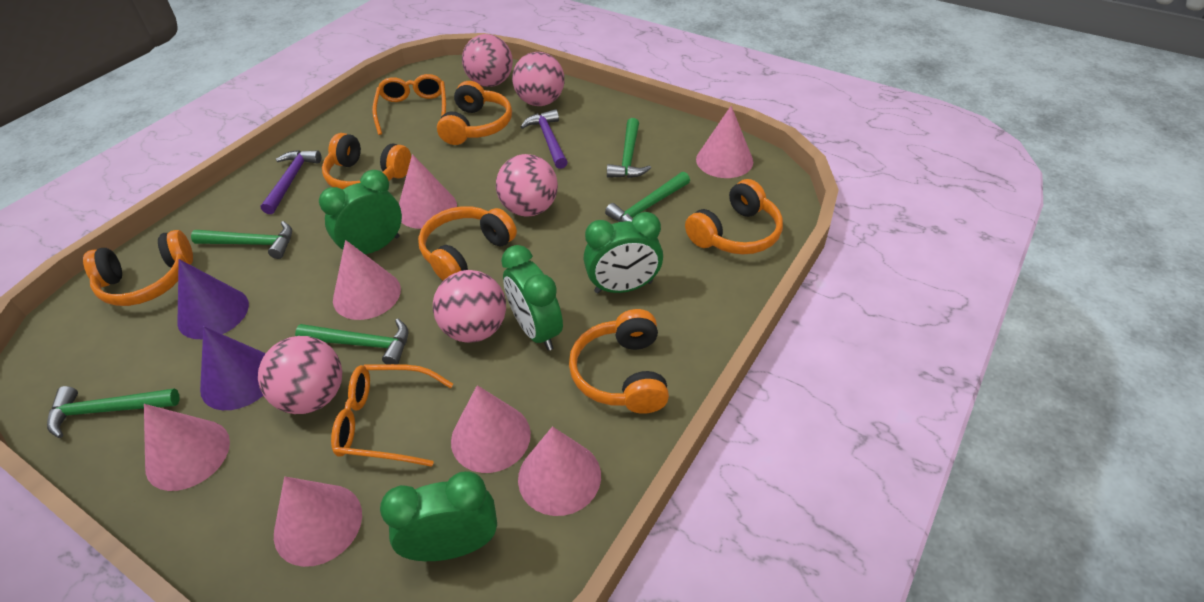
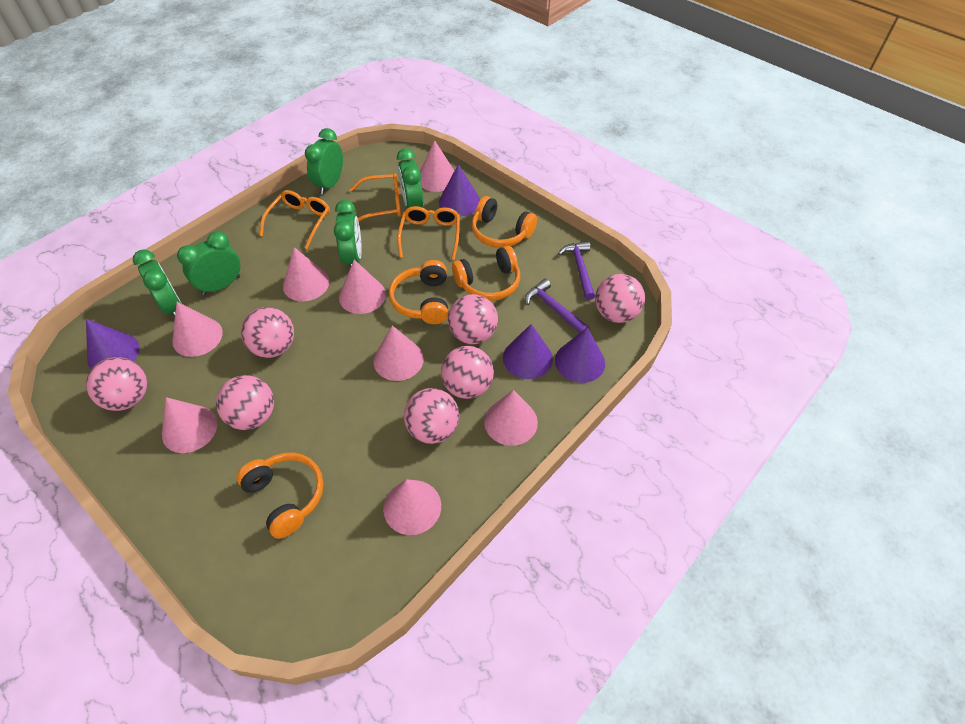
green clock: 4 -> 5
green hammer: 5 -> 0
orange glasses: 2 -> 3
orange headphones: 6 -> 4
pink ball: 5 -> 7
pink cone: 7 -> 8
purple cone: 2 -> 4

